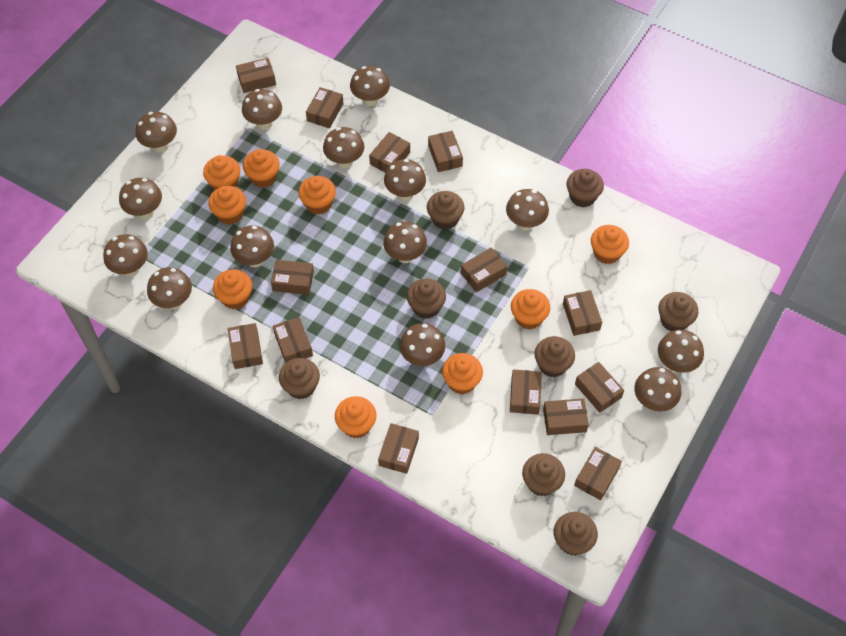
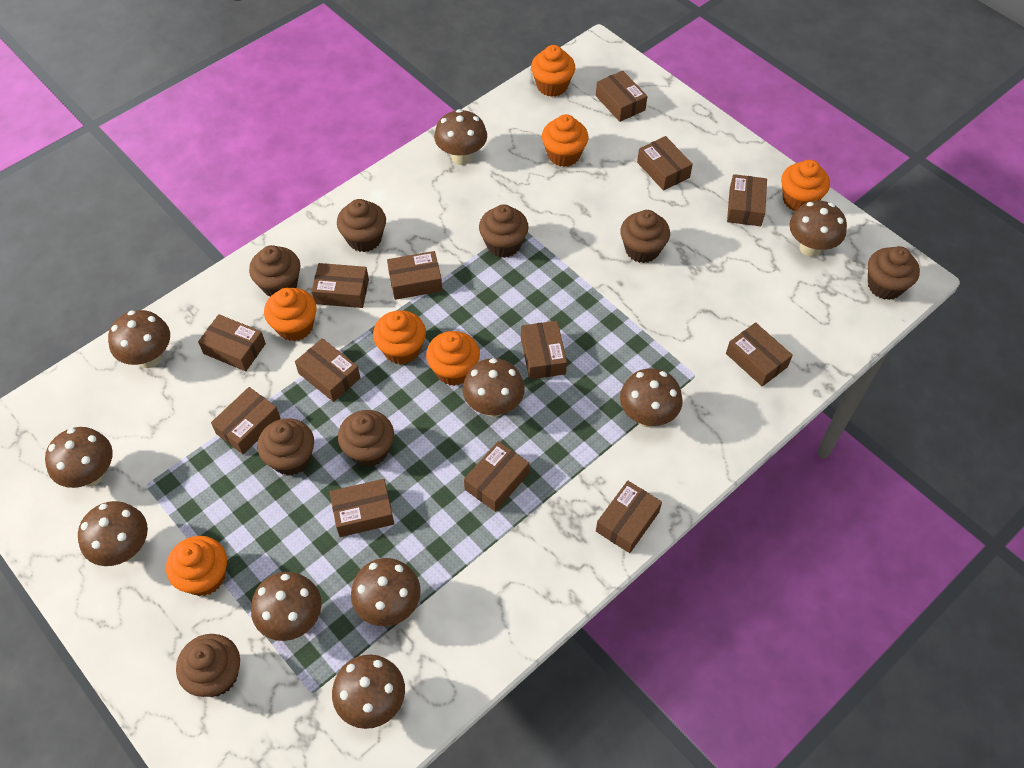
brown box: 14 -> 13
brown mushroom: 14 -> 10
orange cupcake: 9 -> 7

